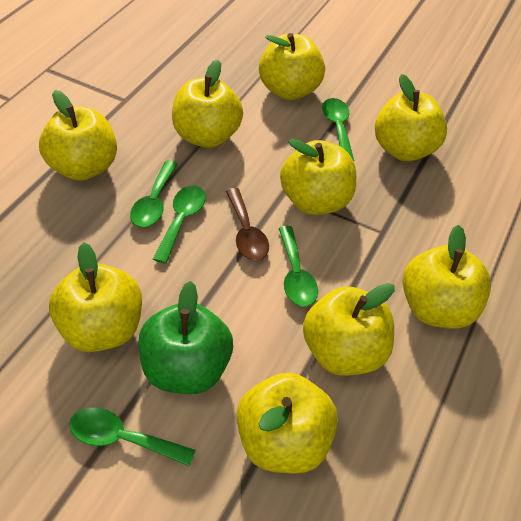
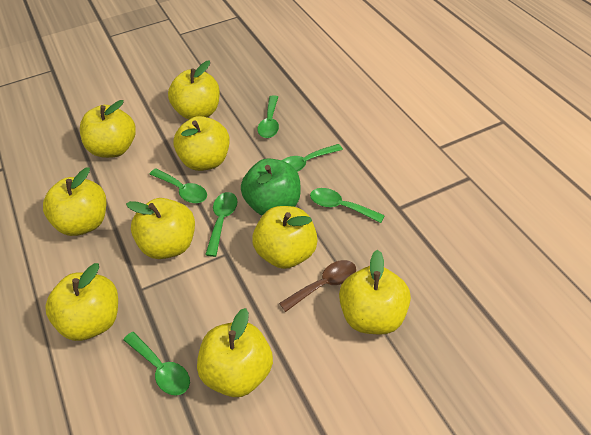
green spoon: 5 -> 6

